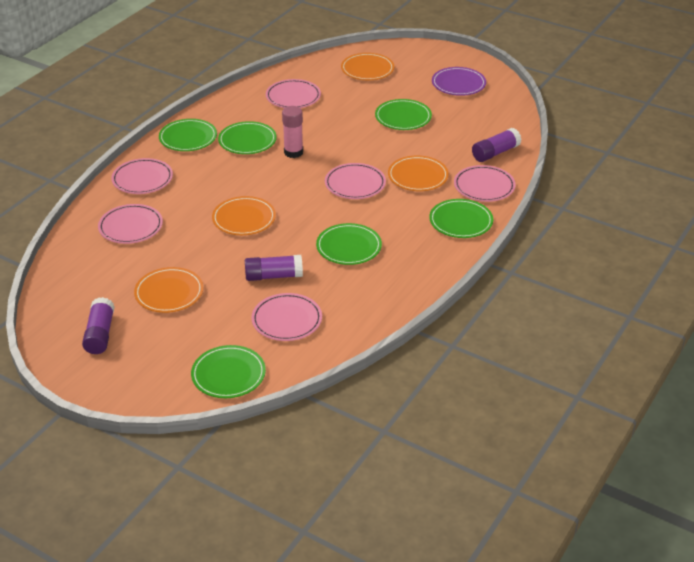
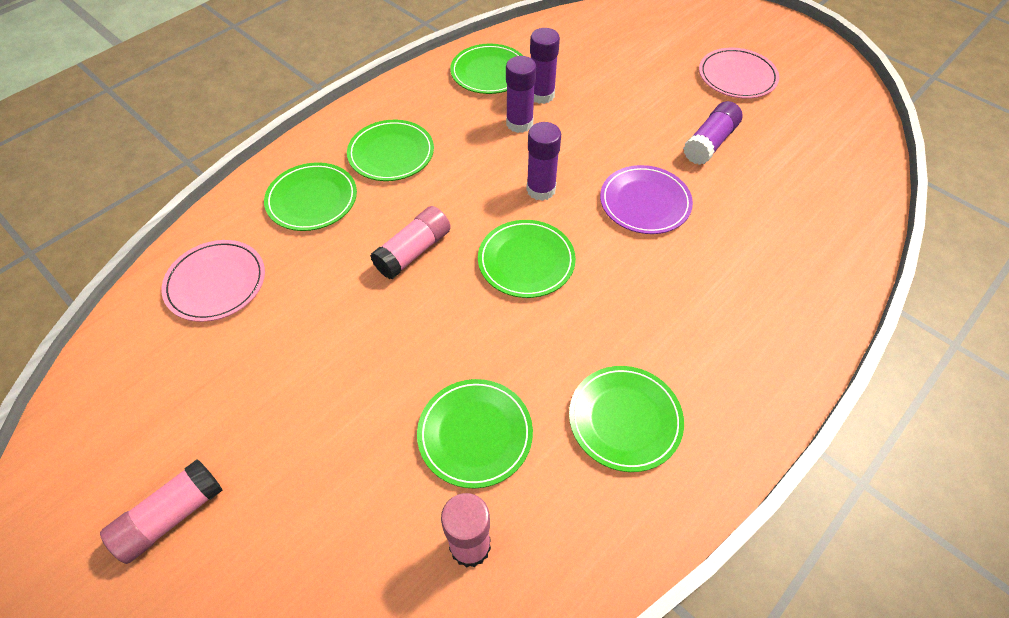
orange plate: 4 -> 0
pink glue stick: 1 -> 3
pink plate: 6 -> 2
purple glue stick: 3 -> 4

